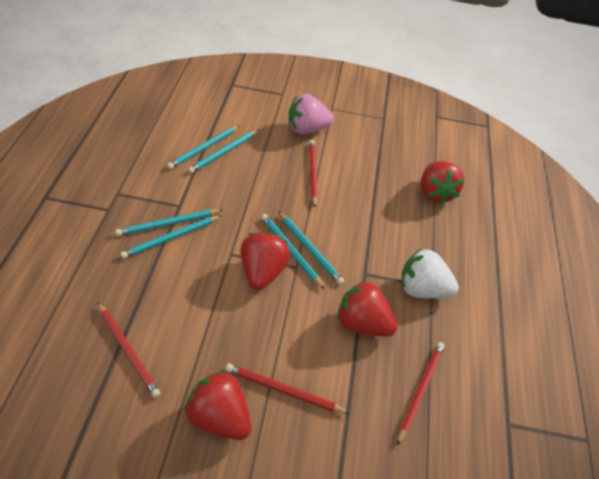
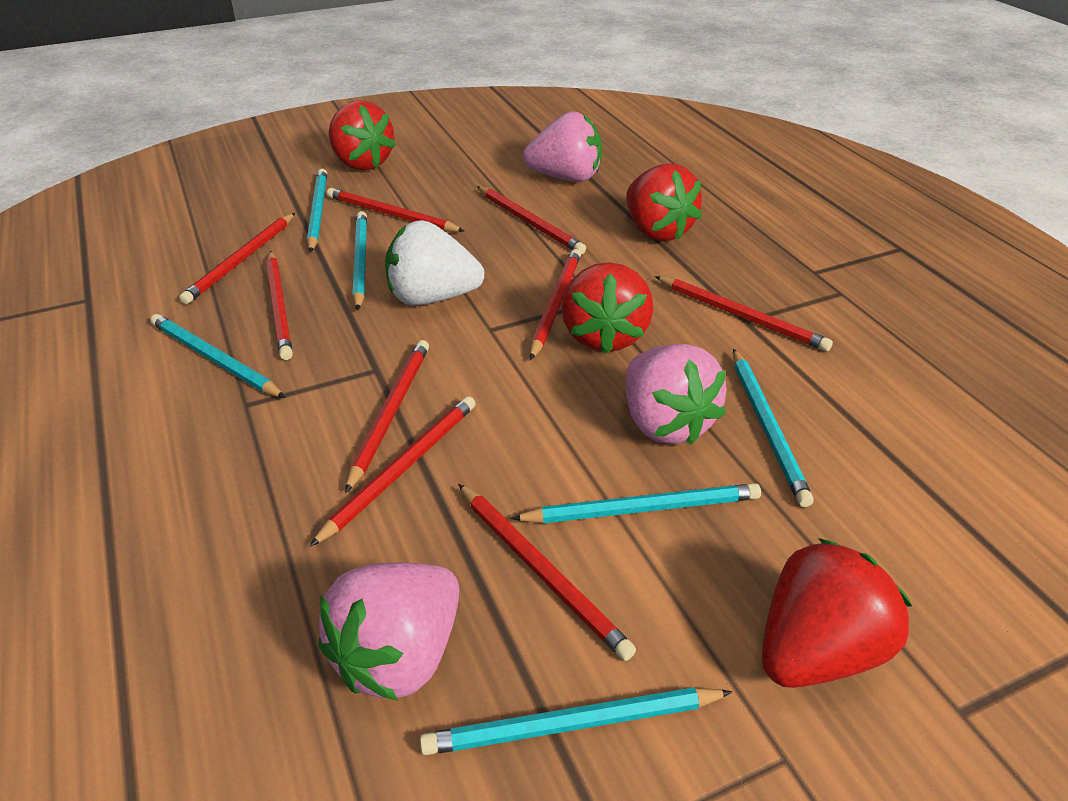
pink strawberry: 1 -> 3
red pencil: 4 -> 9

